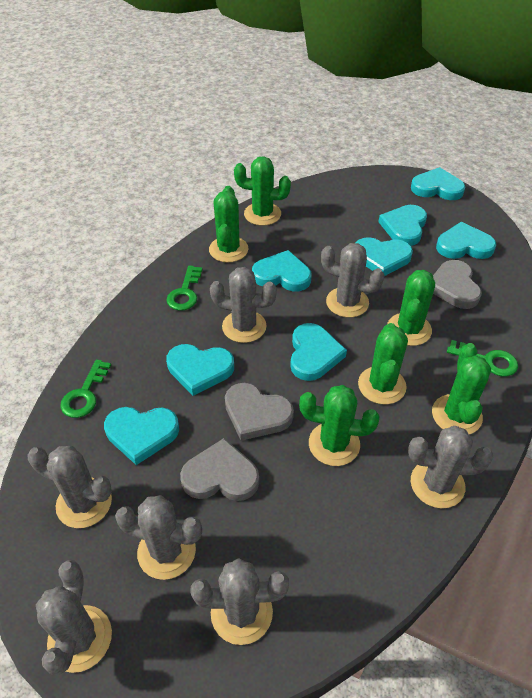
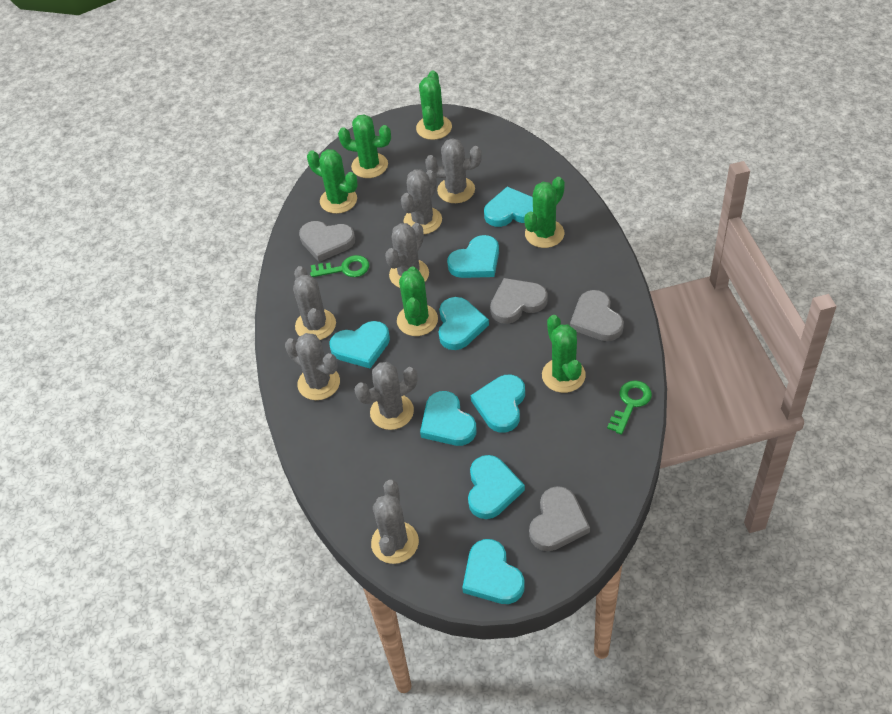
green key: 3 -> 2
grey heart: 3 -> 4

